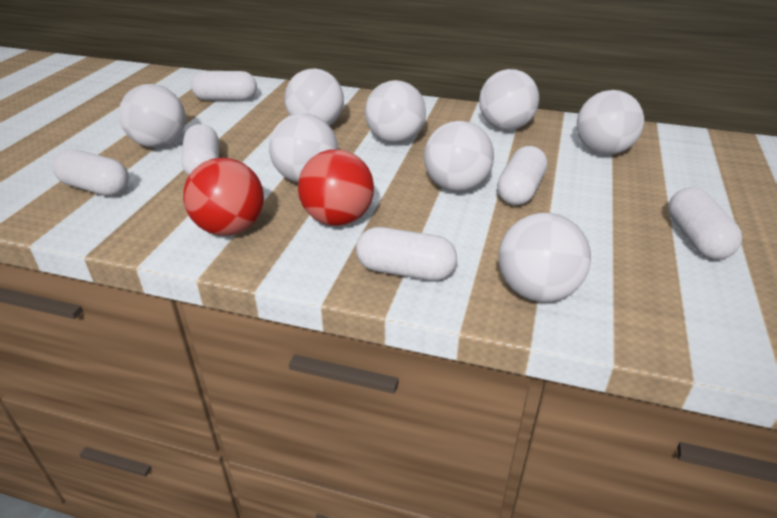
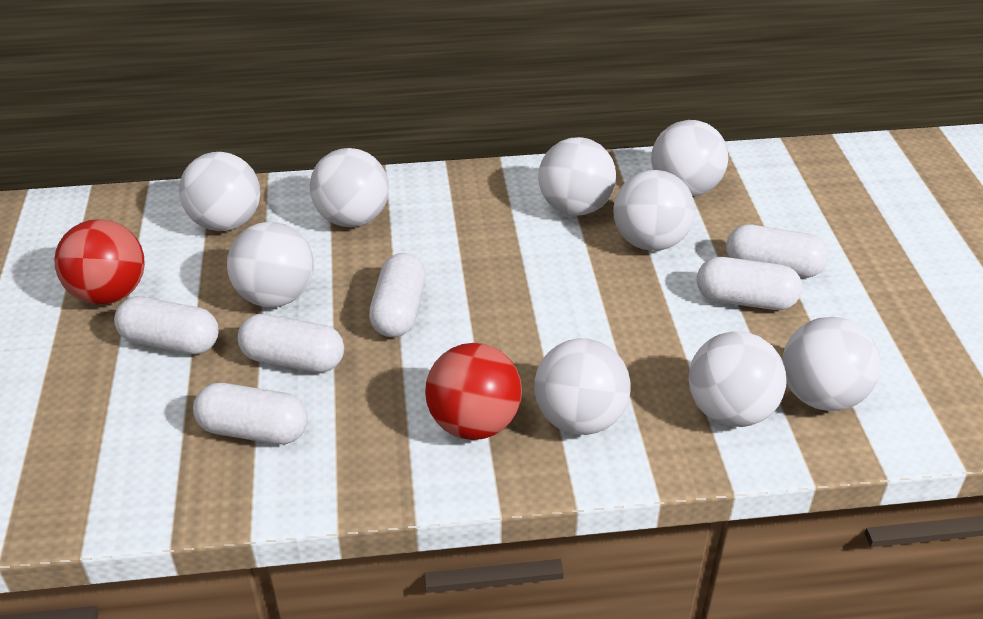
white ball: 8 -> 9

